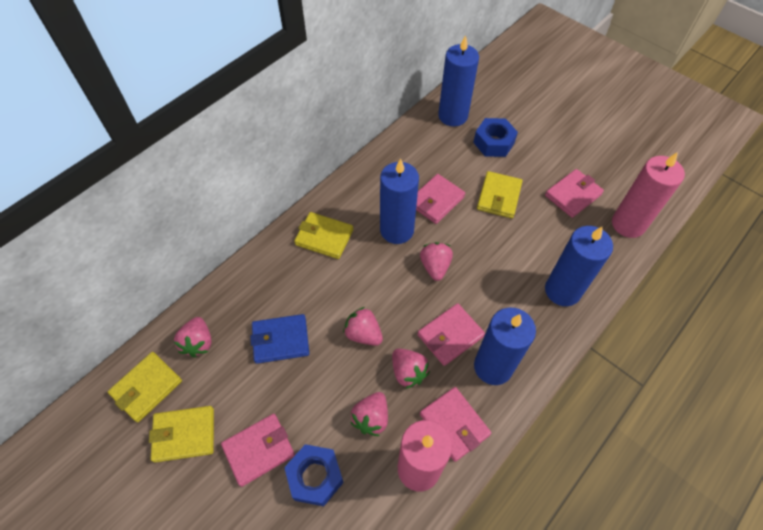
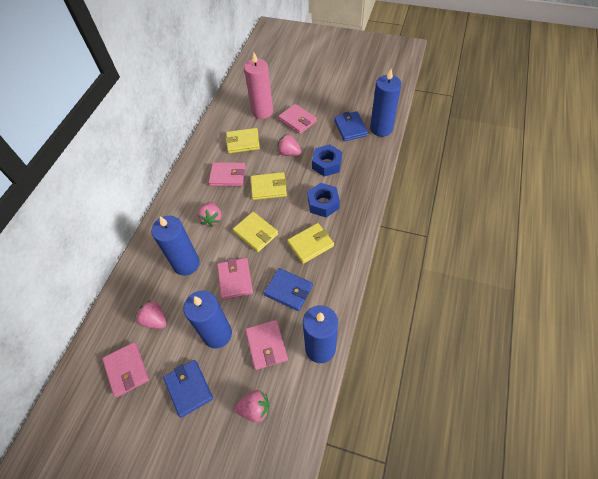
blue wallet: 1 -> 3
pink candle: 2 -> 1
pink strawberry: 5 -> 4

